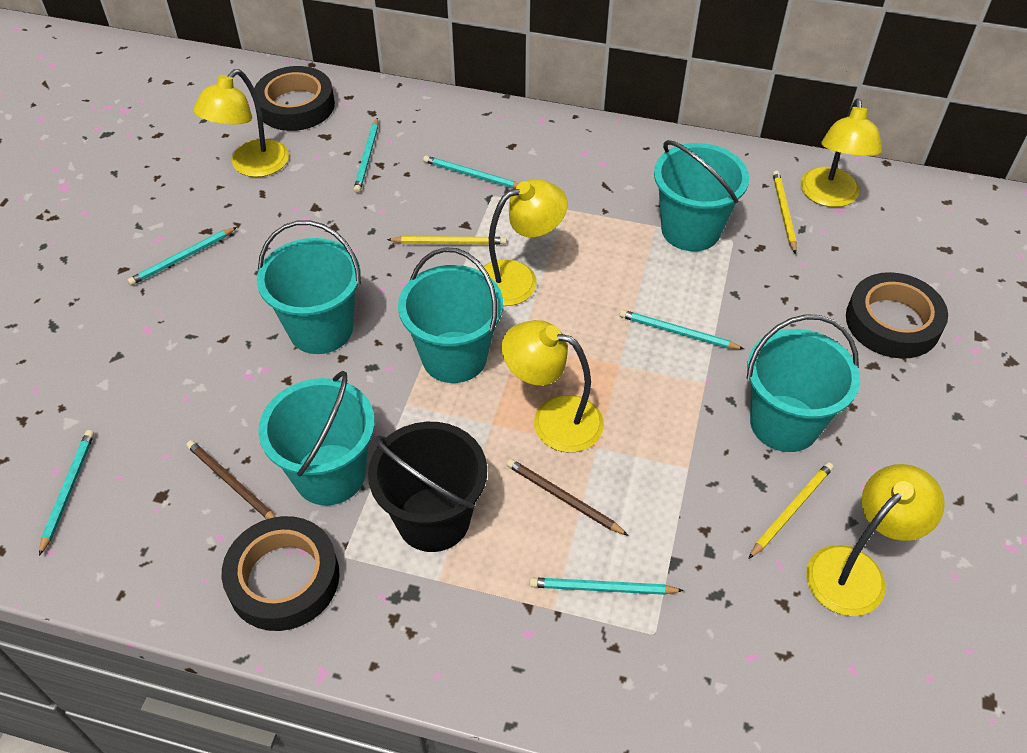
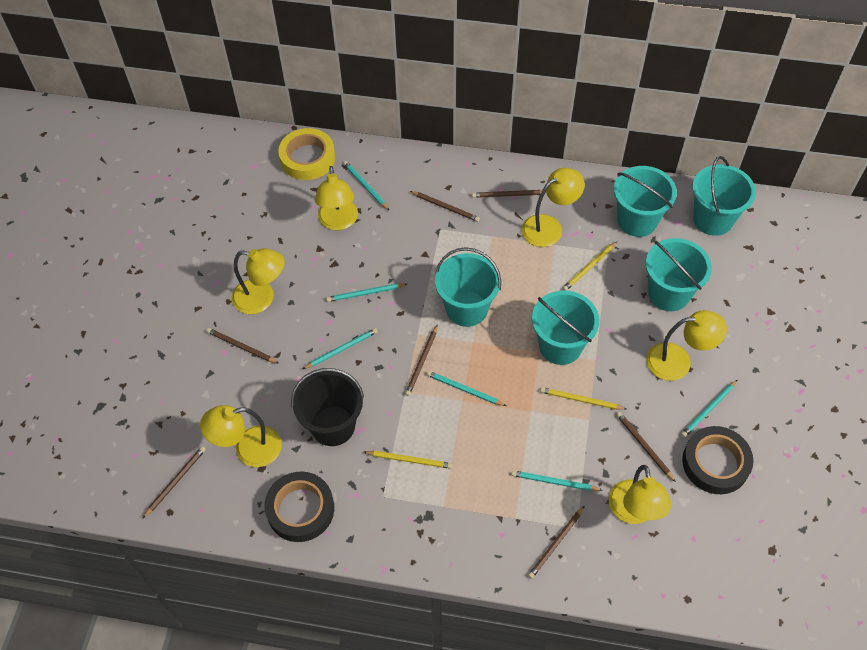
black tape: 3 -> 2
brown pencil: 2 -> 7
yellow lamp: 5 -> 6
yellow tape: 0 -> 1

